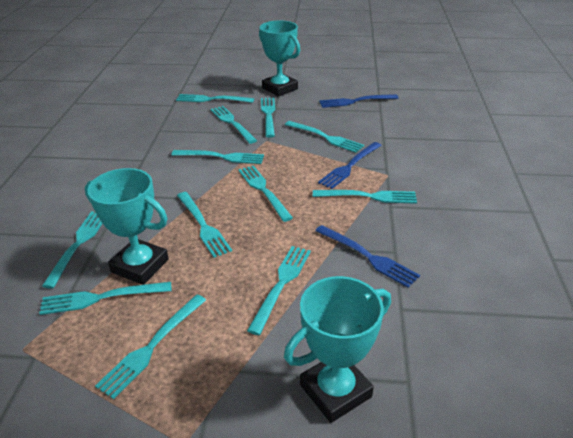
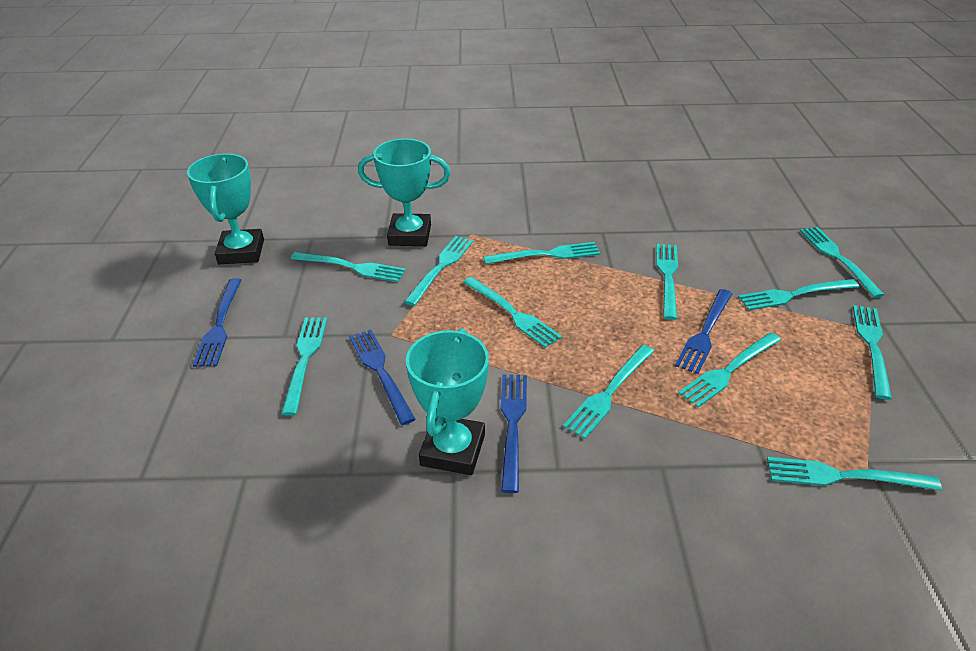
blue fork: 3 -> 4

